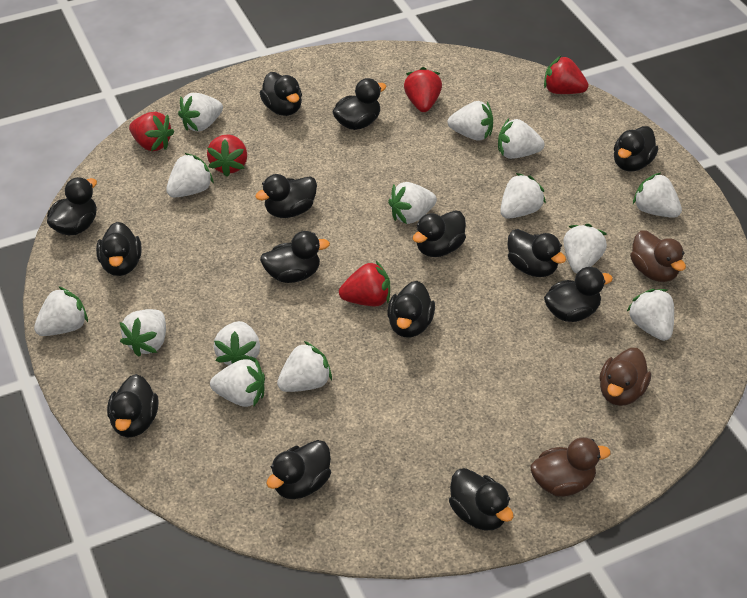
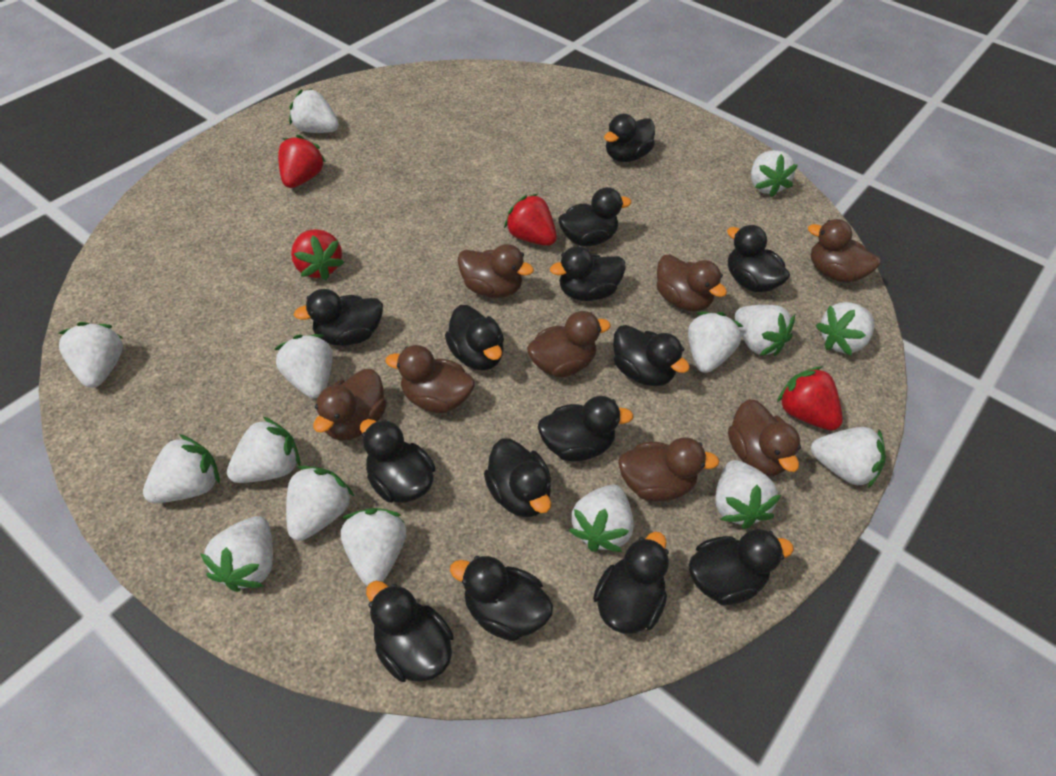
brown duck: 3 -> 8
red strawberry: 5 -> 4
white strawberry: 14 -> 15

